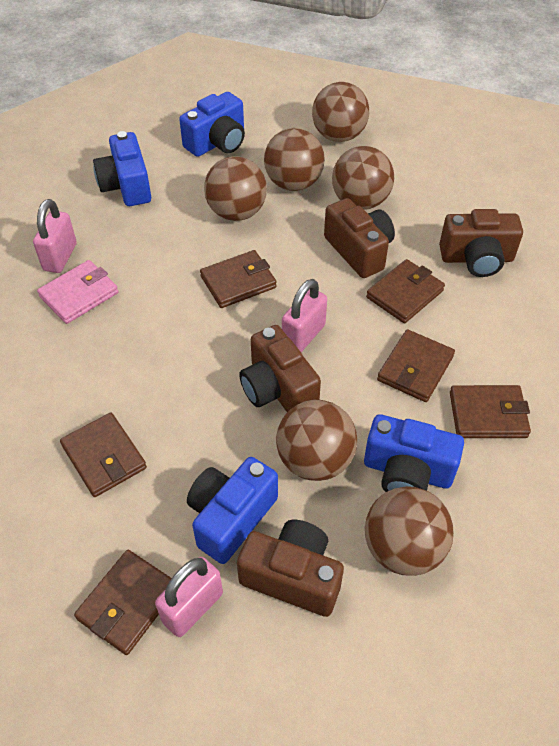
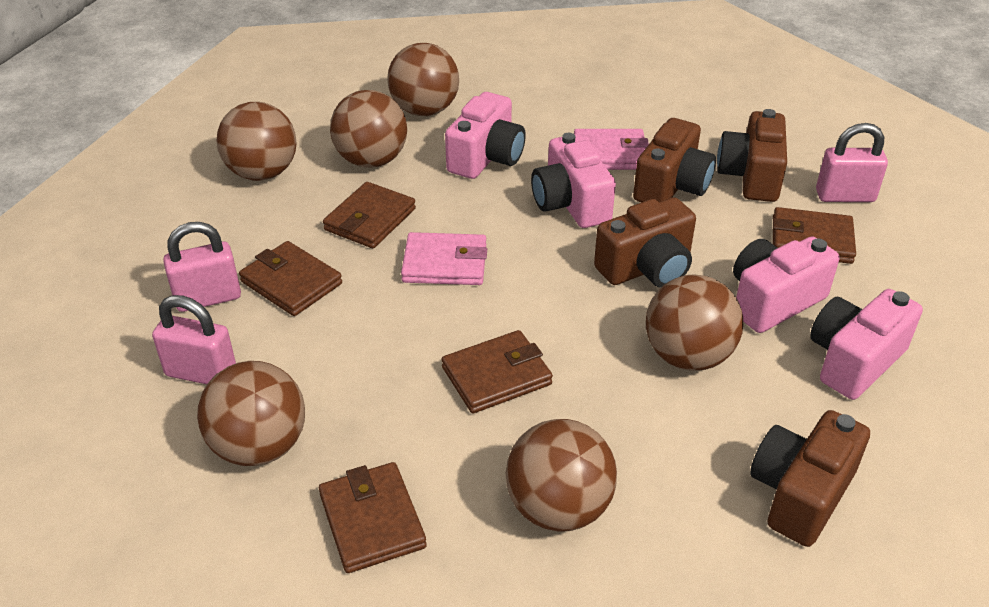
blue camera: 4 -> 0
brown wallet: 6 -> 5
pink camera: 0 -> 4
pink wallet: 1 -> 2

